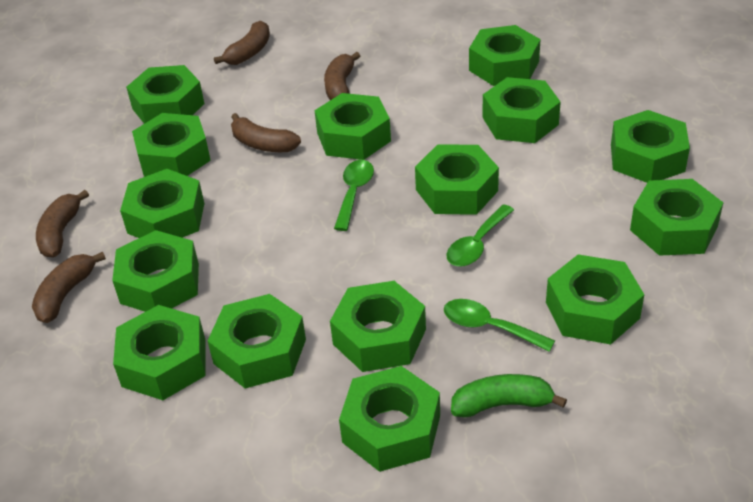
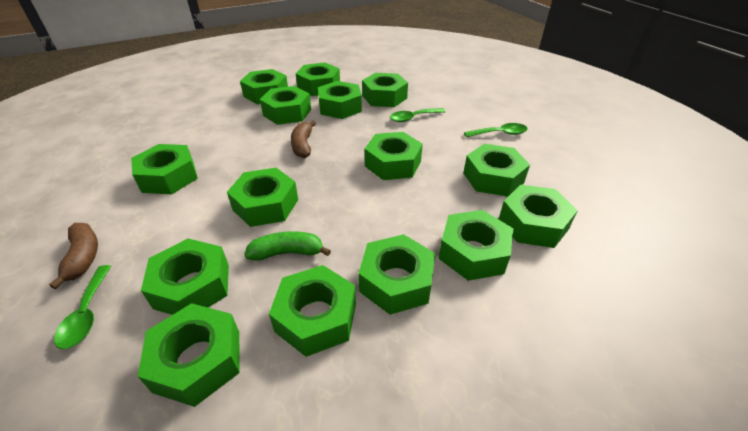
brown banana: 5 -> 2

